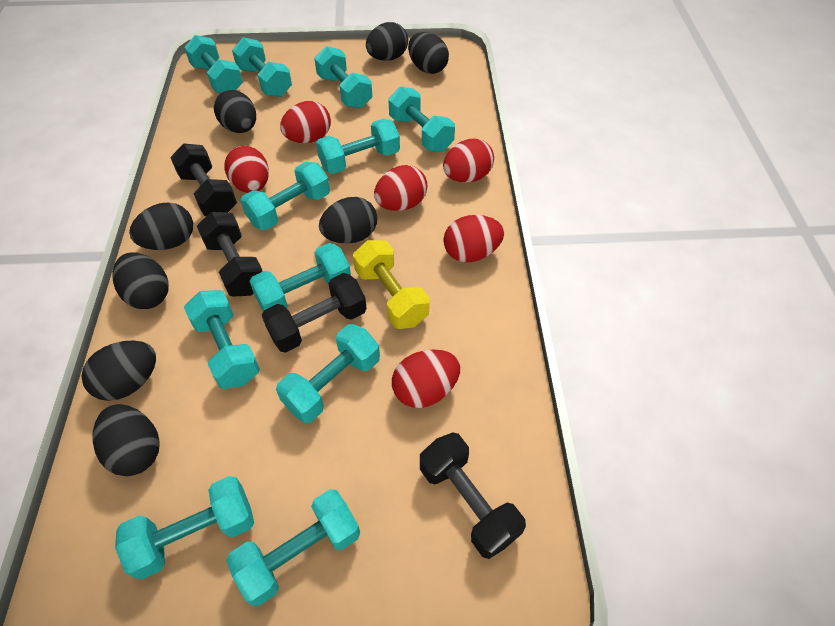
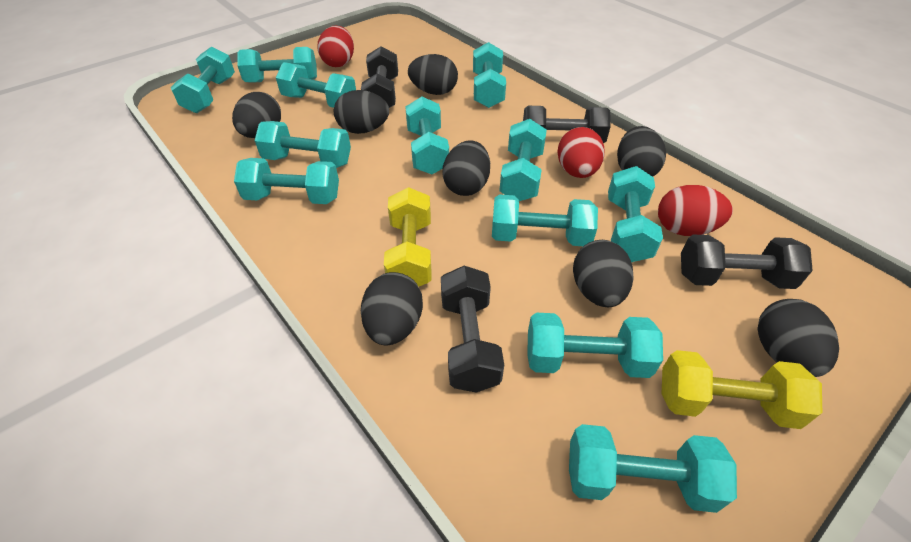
red egg: 6 -> 3
turquoise dumbbell: 11 -> 12
yellow dumbbell: 1 -> 2

